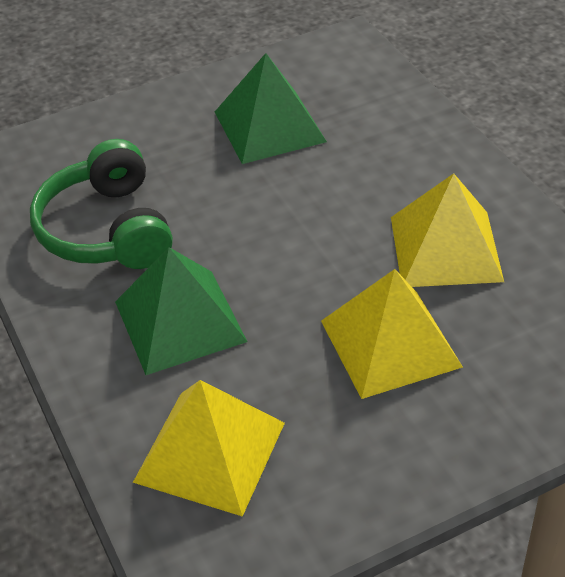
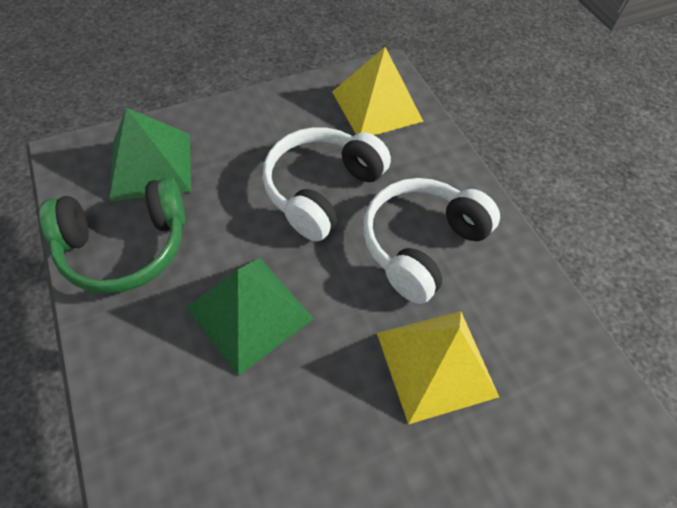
white headphones: 0 -> 2
yellow pyramid: 3 -> 2

